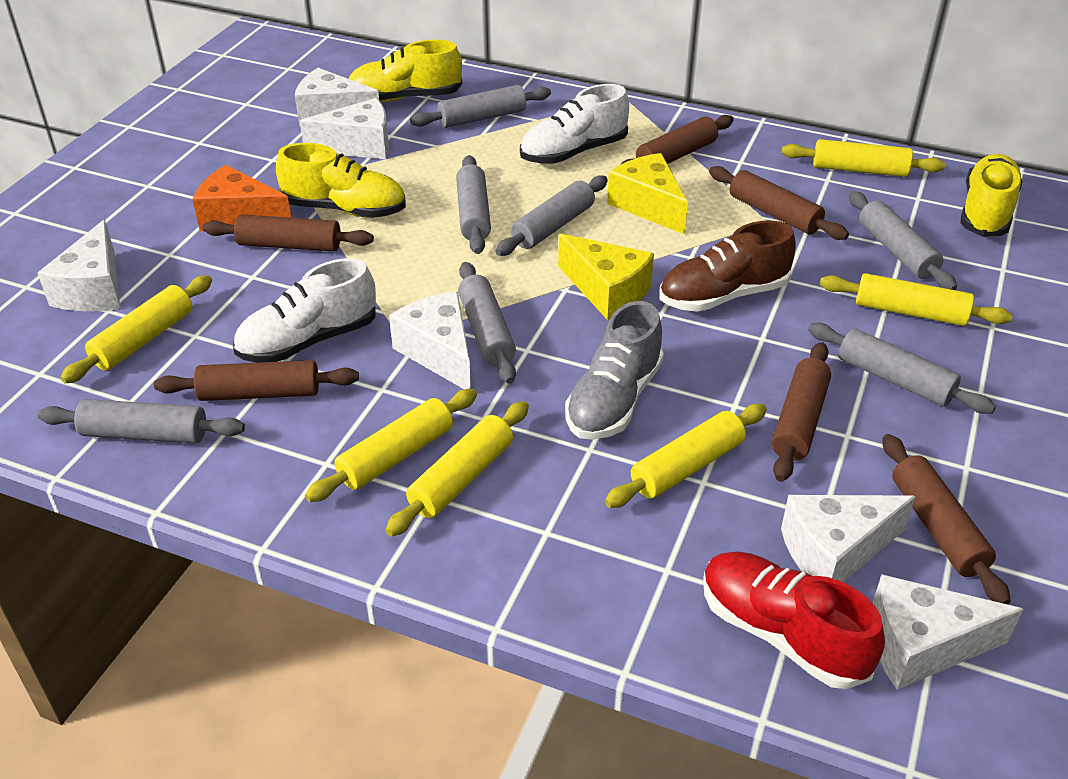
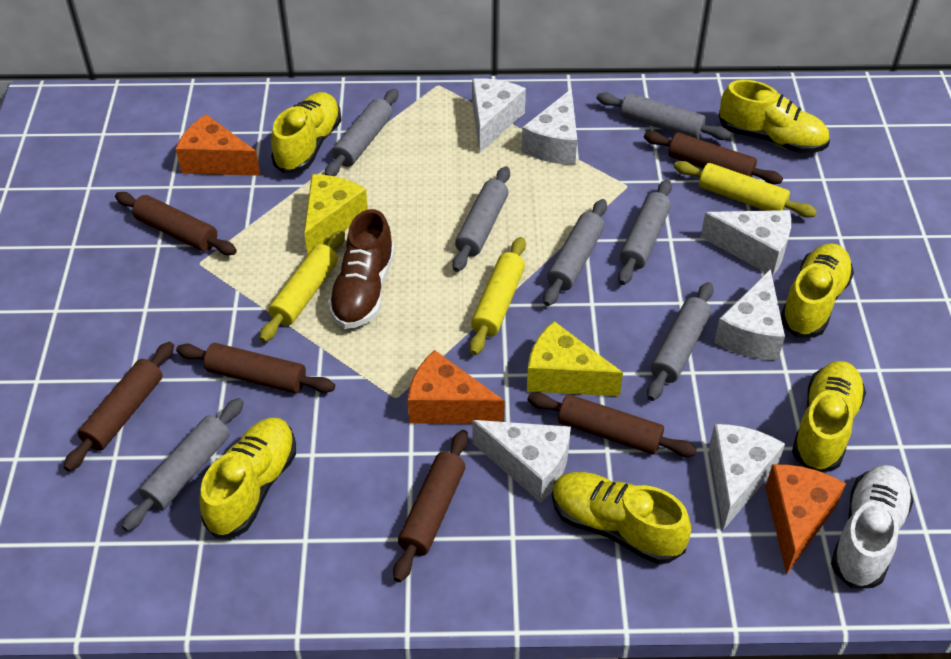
grey shoe: 1 -> 0
orange cheese: 1 -> 3
red shoe: 1 -> 0
white shoe: 2 -> 1
yellow rolling pin: 6 -> 3
yellow shoe: 3 -> 6

